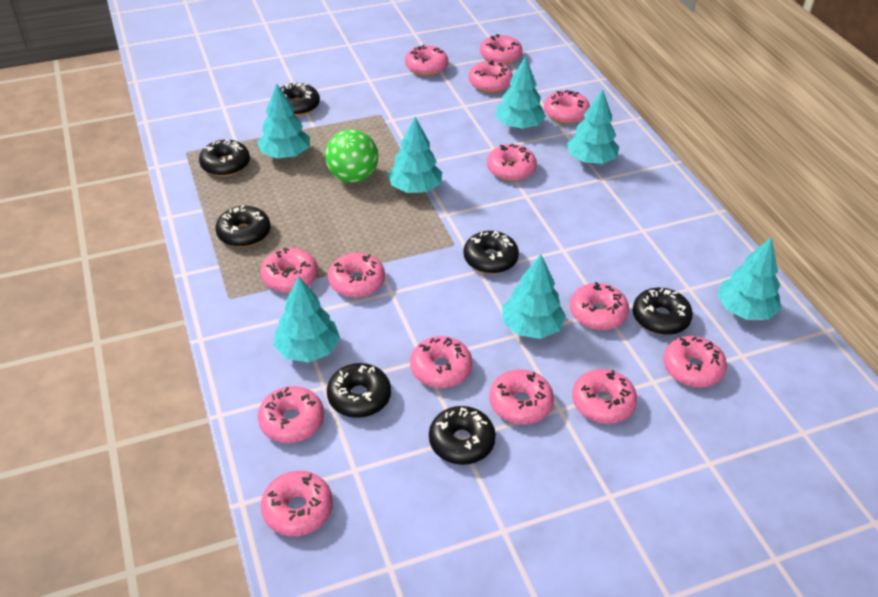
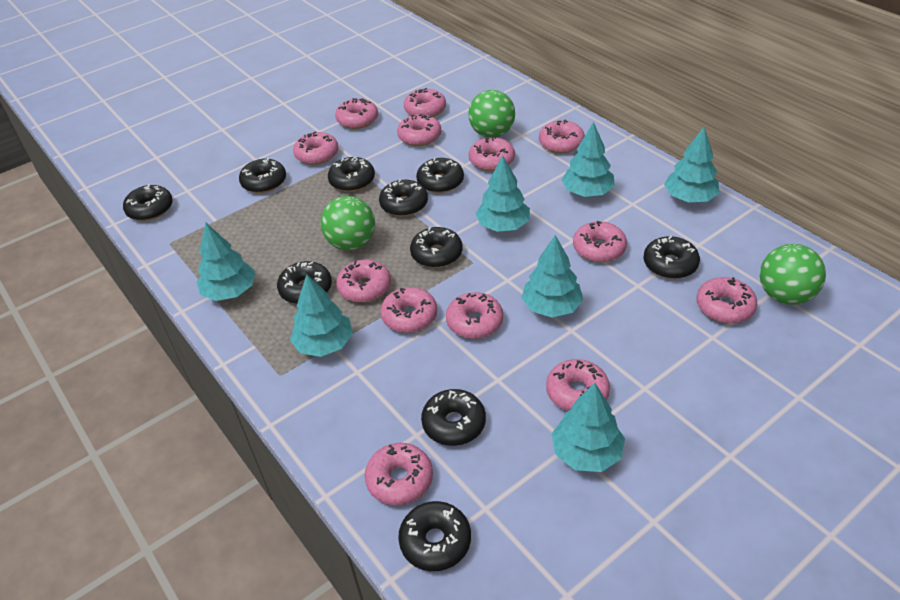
black donut: 7 -> 10
green ball: 1 -> 3
pink donut: 14 -> 13

